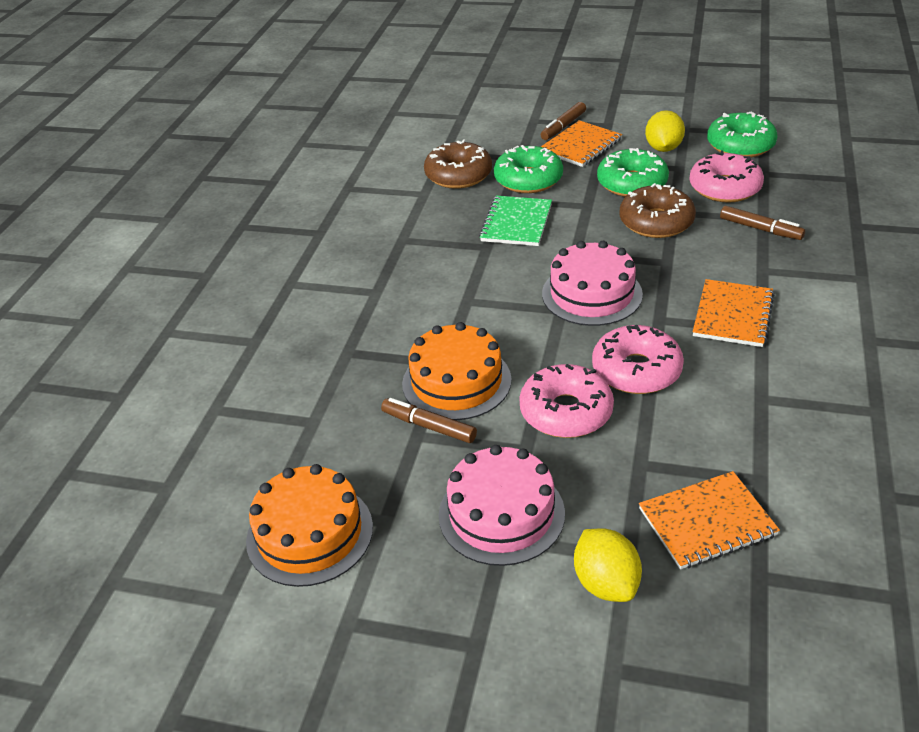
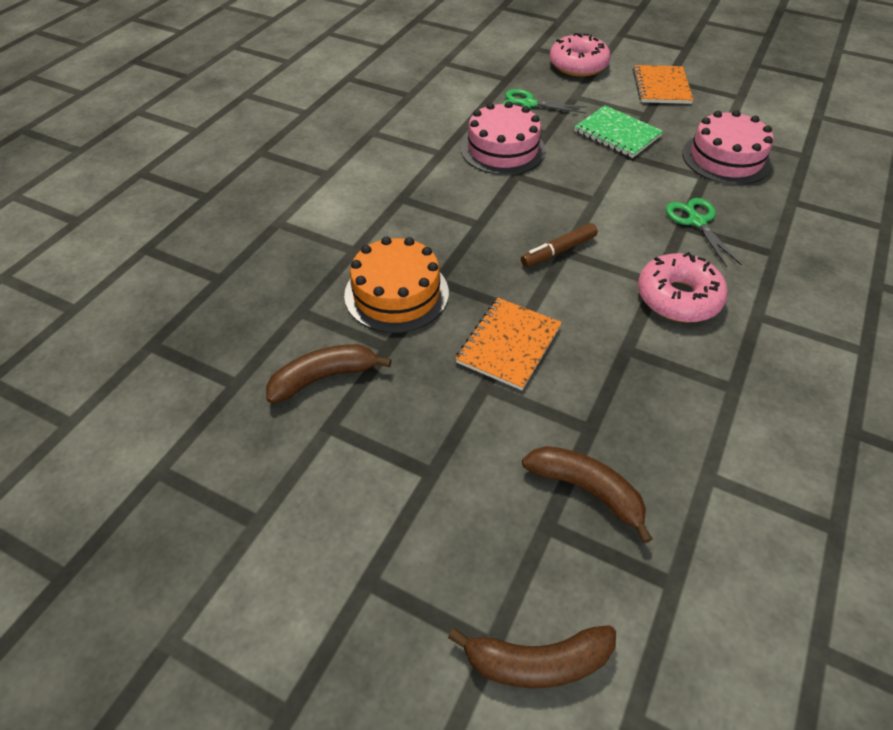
brown banana: 0 -> 3
brown donut: 2 -> 0
brown marker: 3 -> 1
green donut: 3 -> 0
green scissors: 0 -> 2
orange cake: 2 -> 1
orange notebook: 3 -> 2
pink donut: 3 -> 2
yellow lemon: 2 -> 0

